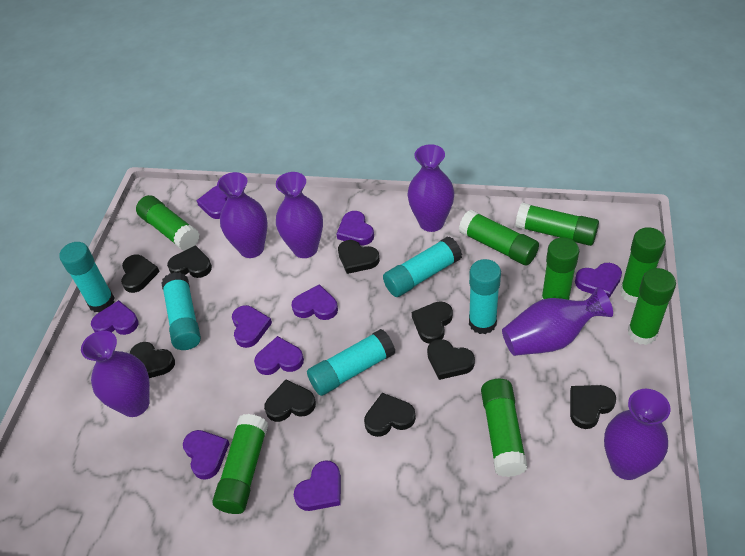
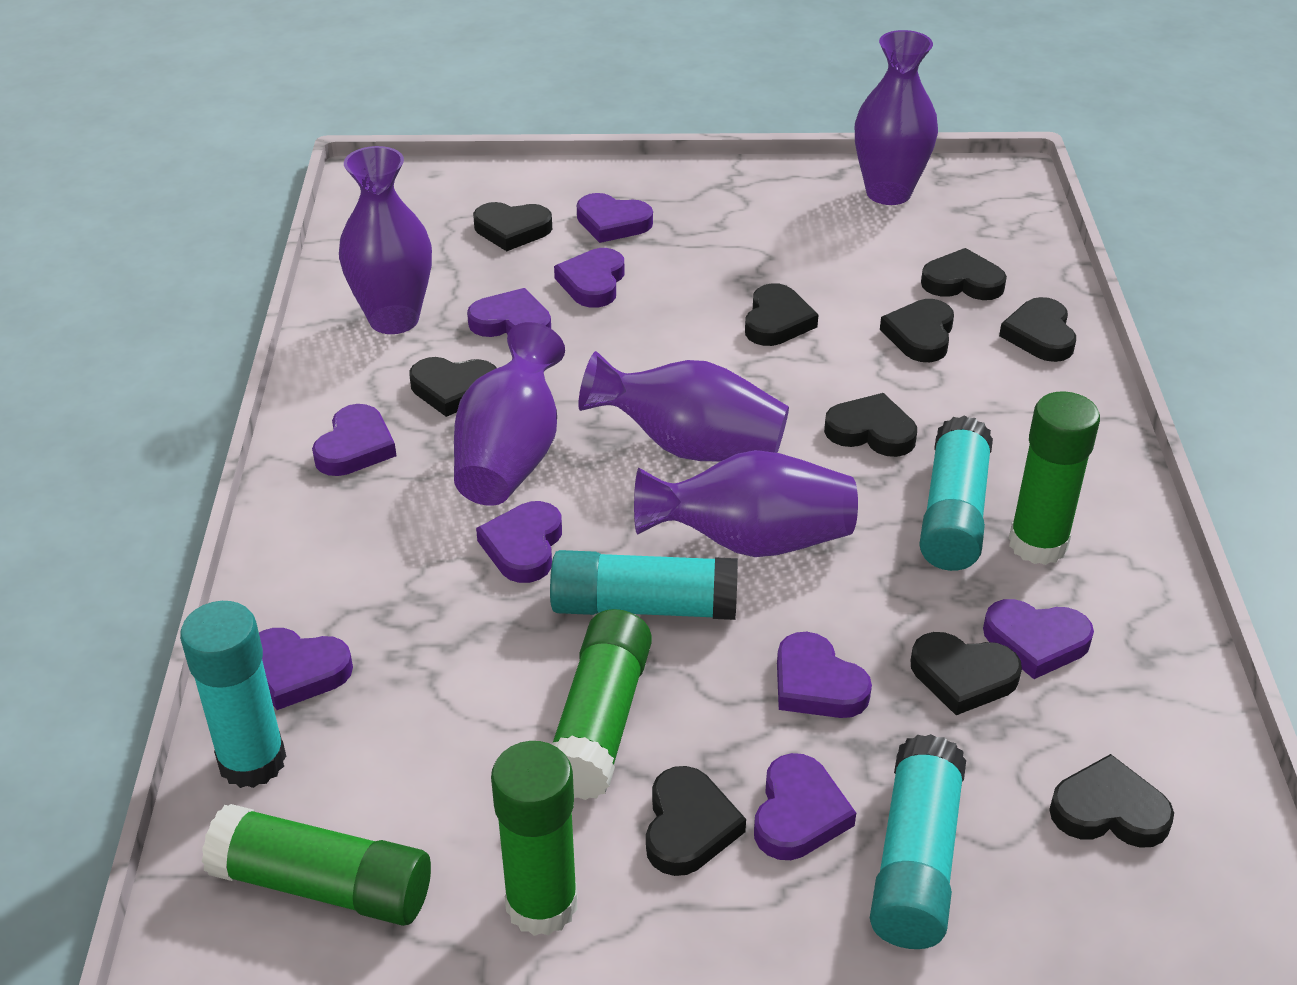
black heart: 9 -> 10
green glue stick: 8 -> 4
purple vase: 6 -> 5
turquoise glue stick: 5 -> 4

